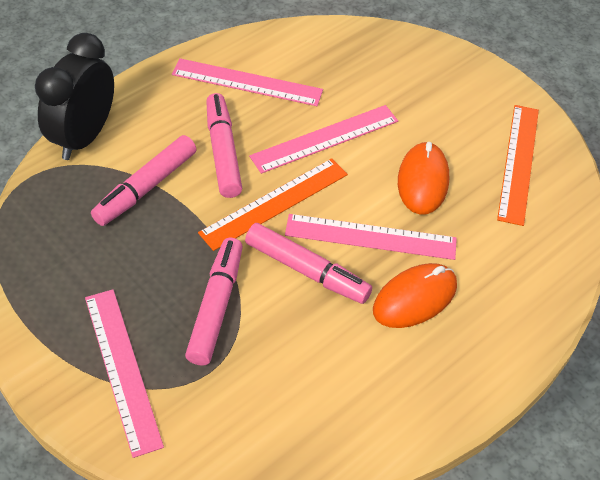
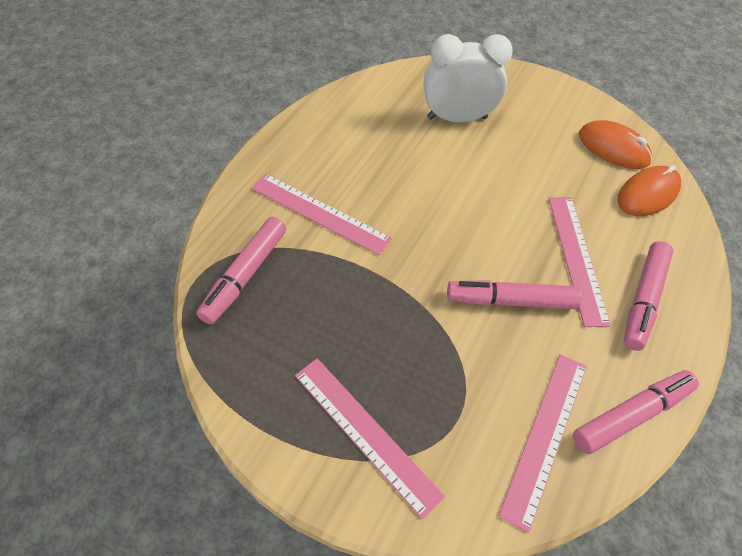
black clock: 1 -> 0
orange ruler: 2 -> 0
white clock: 0 -> 1

